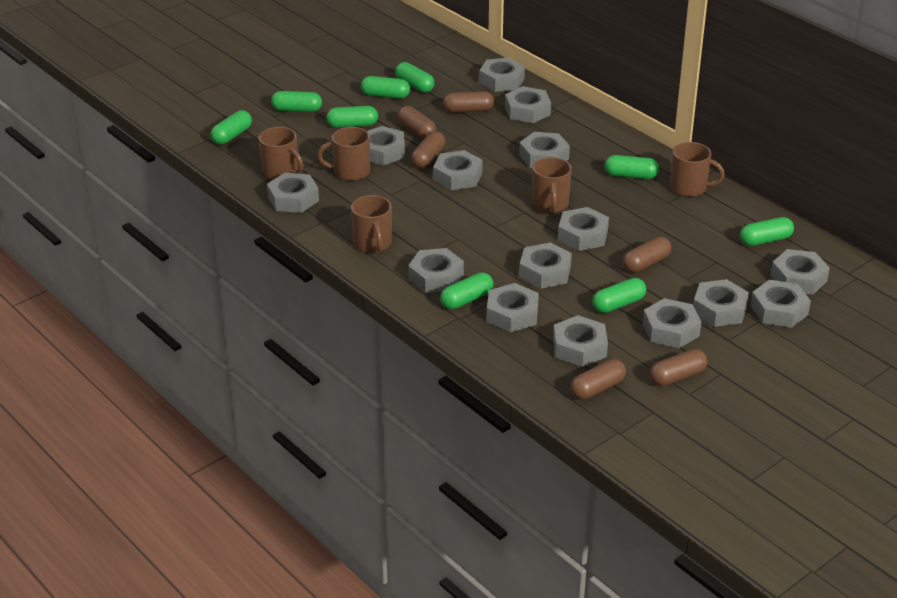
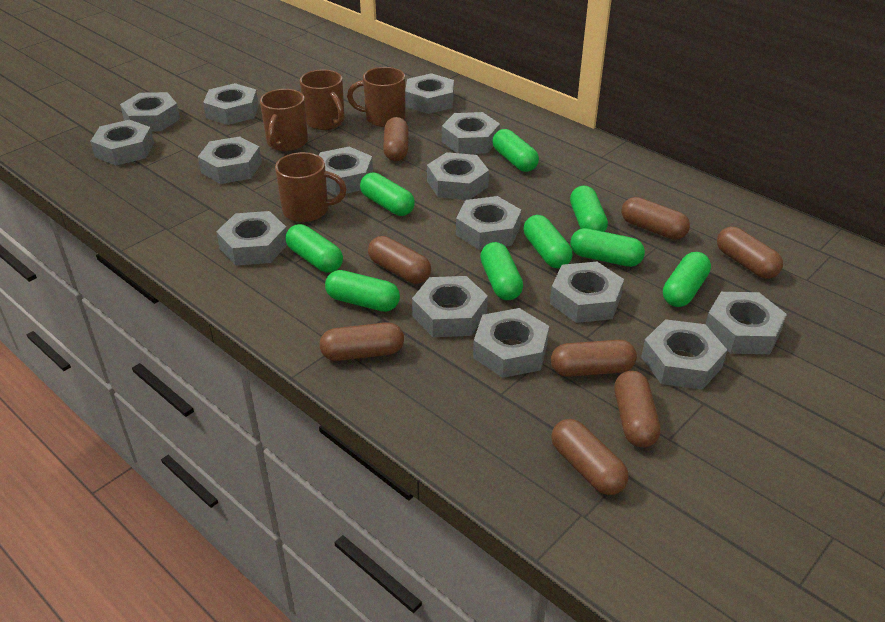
brown capsule: 6 -> 8
brown mug: 5 -> 4

